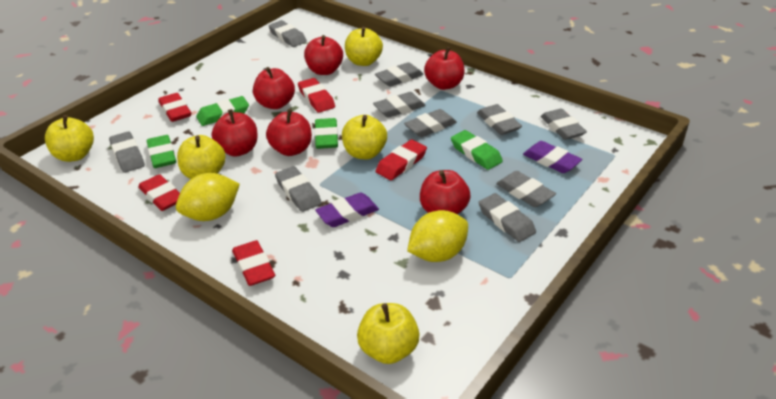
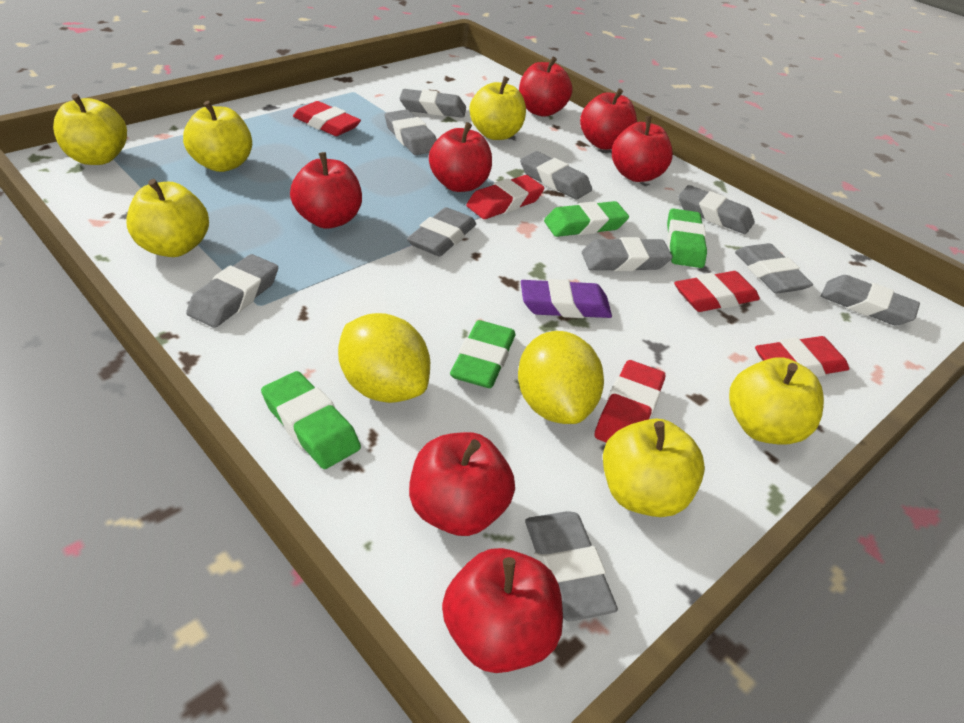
purple eraser: 2 -> 1
red apple: 6 -> 7
yellow apple: 5 -> 6

